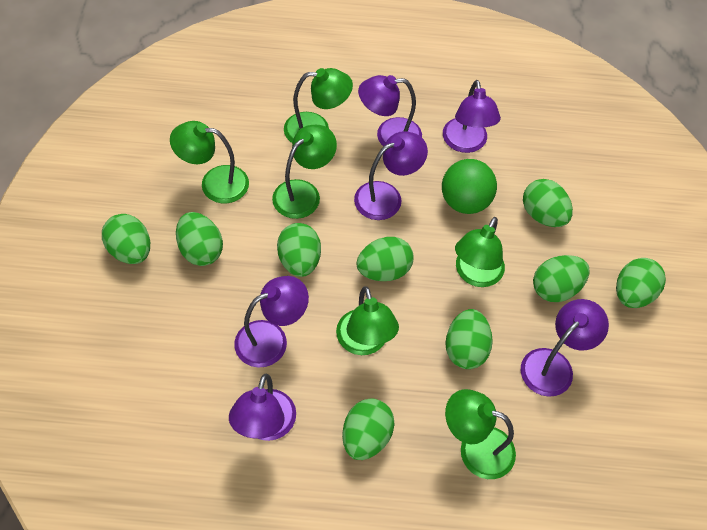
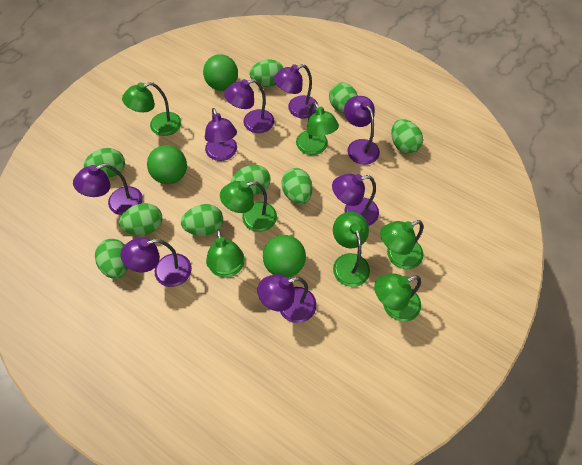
green ball: 1 -> 3
green lamp: 6 -> 7
purple lamp: 6 -> 8

